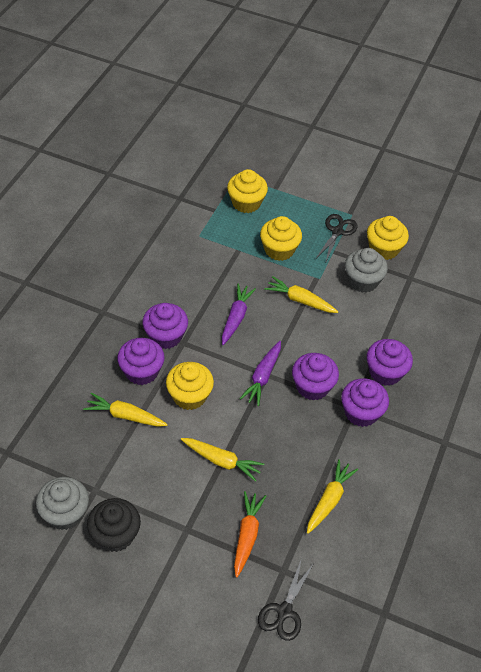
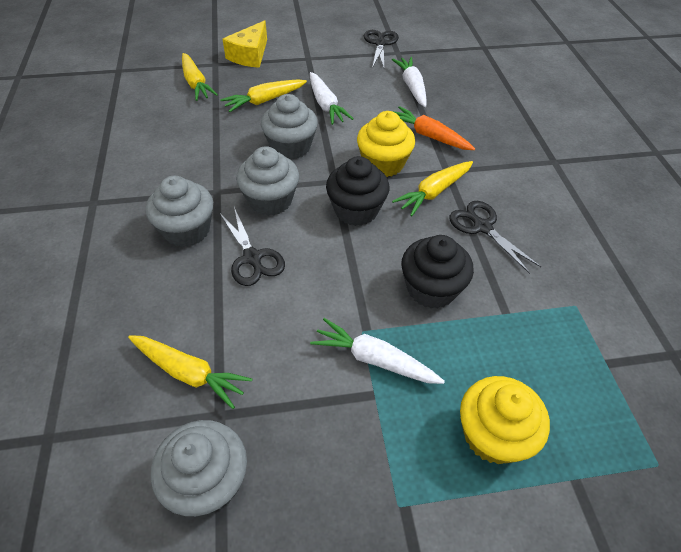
black cupcake: 1 -> 2
black scissors: 2 -> 3
grey cupcake: 2 -> 4
purple carrot: 2 -> 0
purple cupcake: 5 -> 0
white carrot: 0 -> 3
yellow cheese: 0 -> 1
yellow cupcake: 4 -> 2

